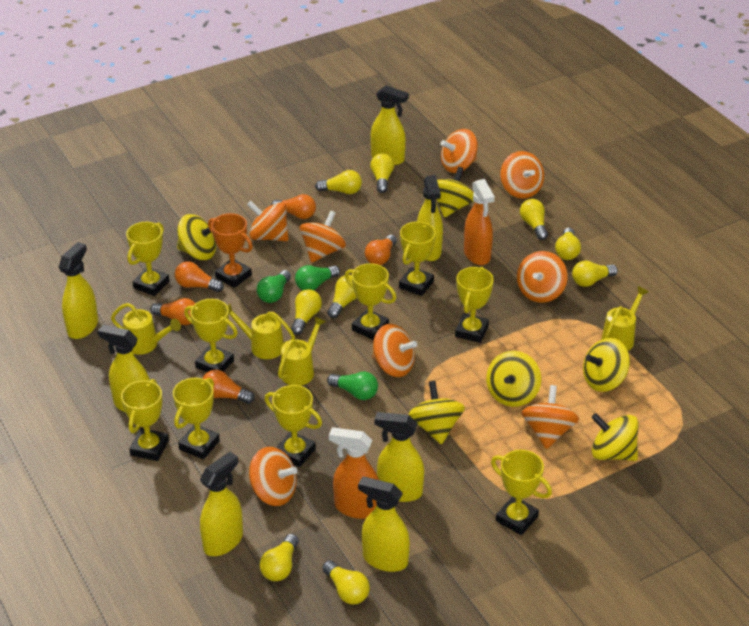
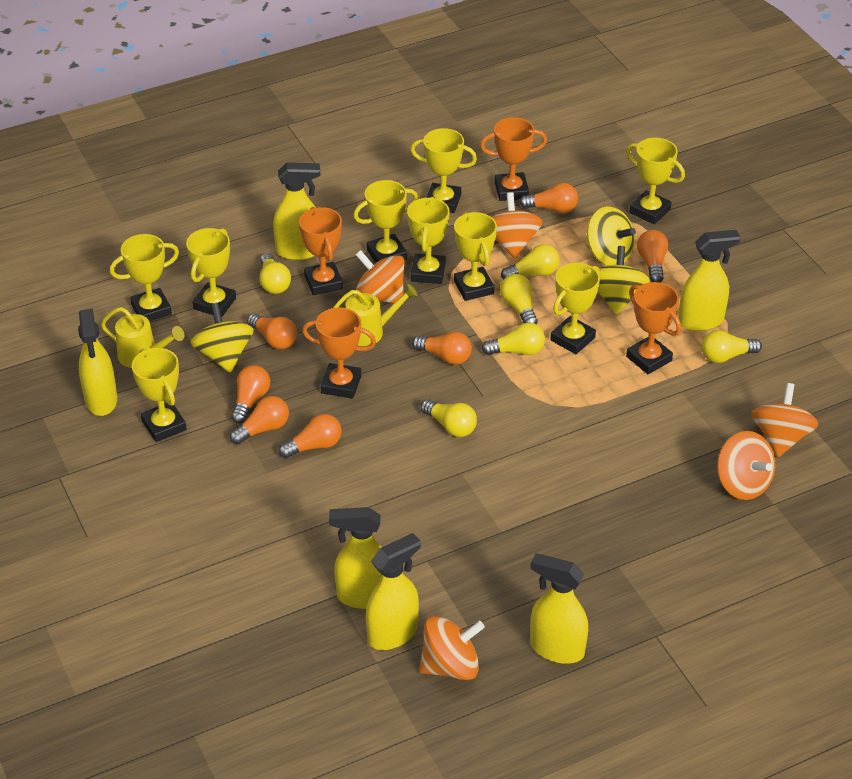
green light bulb: 3 -> 0
orange light bulb: 5 -> 7
orange spinning top: 8 -> 5
orange spray bottle: 2 -> 0
orange trophy: 1 -> 4
yellow light bulb: 9 -> 6
yellow spinning top: 6 -> 3
yellow spray bottle: 7 -> 6
yellow watering can: 4 -> 2

